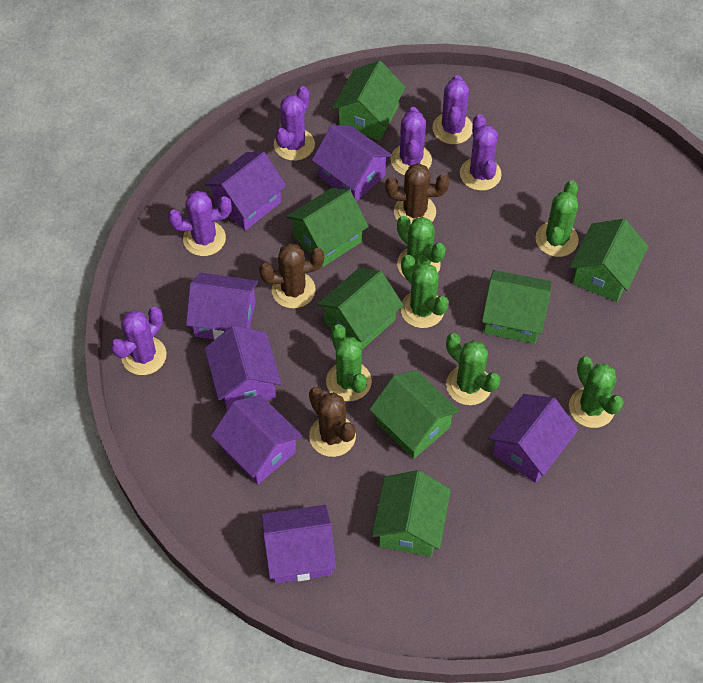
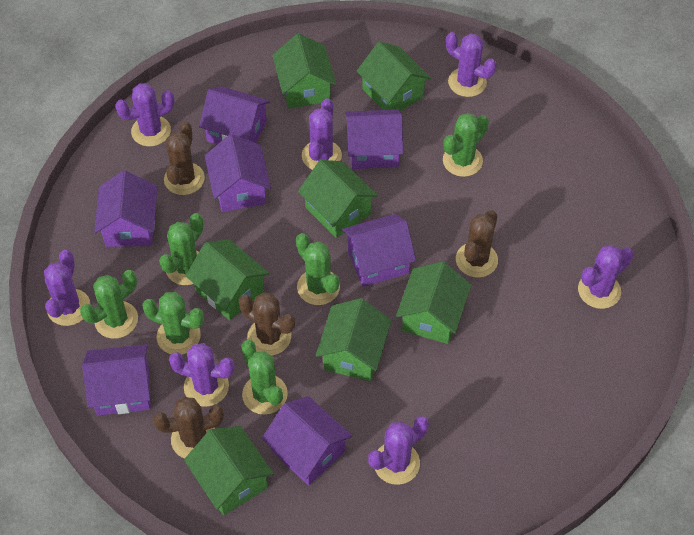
brown cactus: 3 -> 4
purple cactus: 6 -> 7

